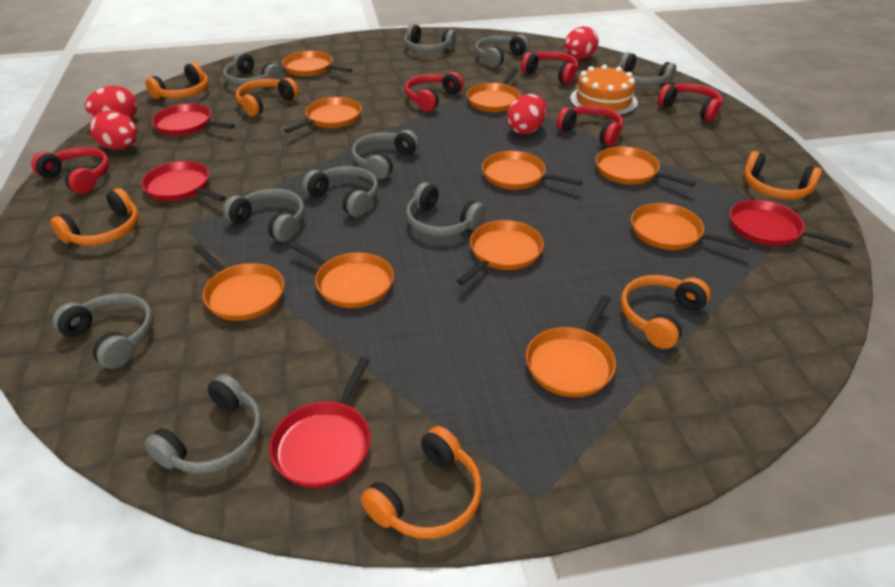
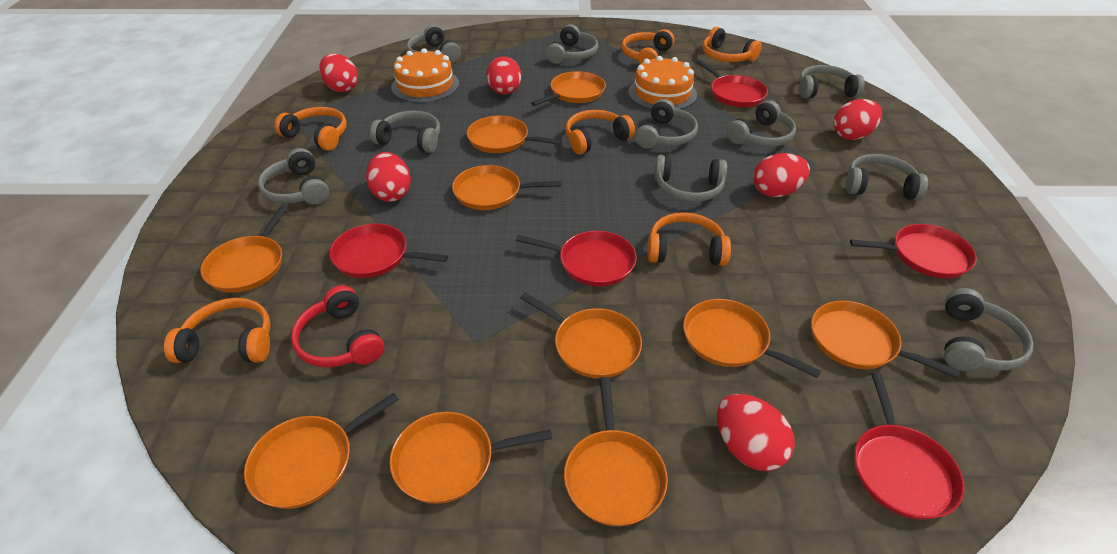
orange cake: 1 -> 2
red egg: 4 -> 6
red headphones: 5 -> 1
red pan: 4 -> 5

